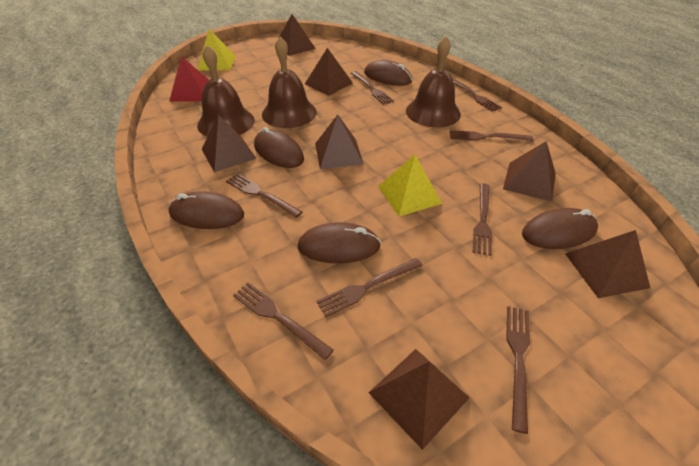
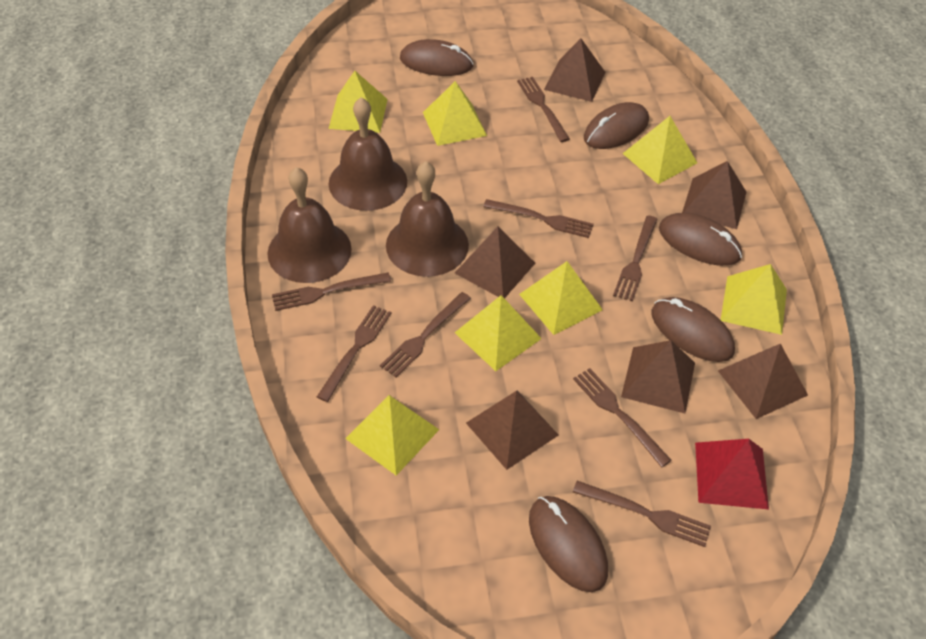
brown pyramid: 7 -> 6
yellow pyramid: 2 -> 7

